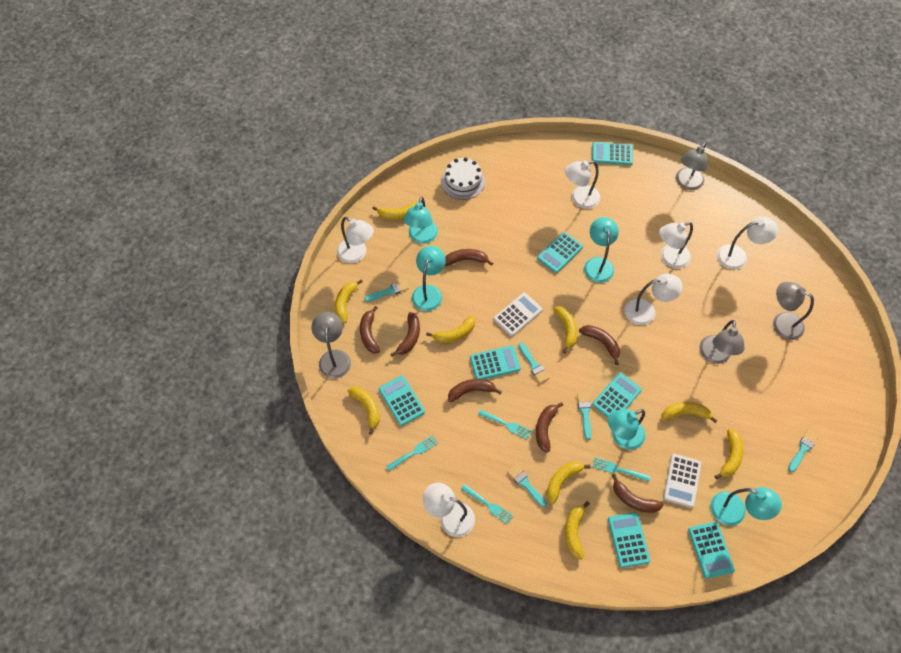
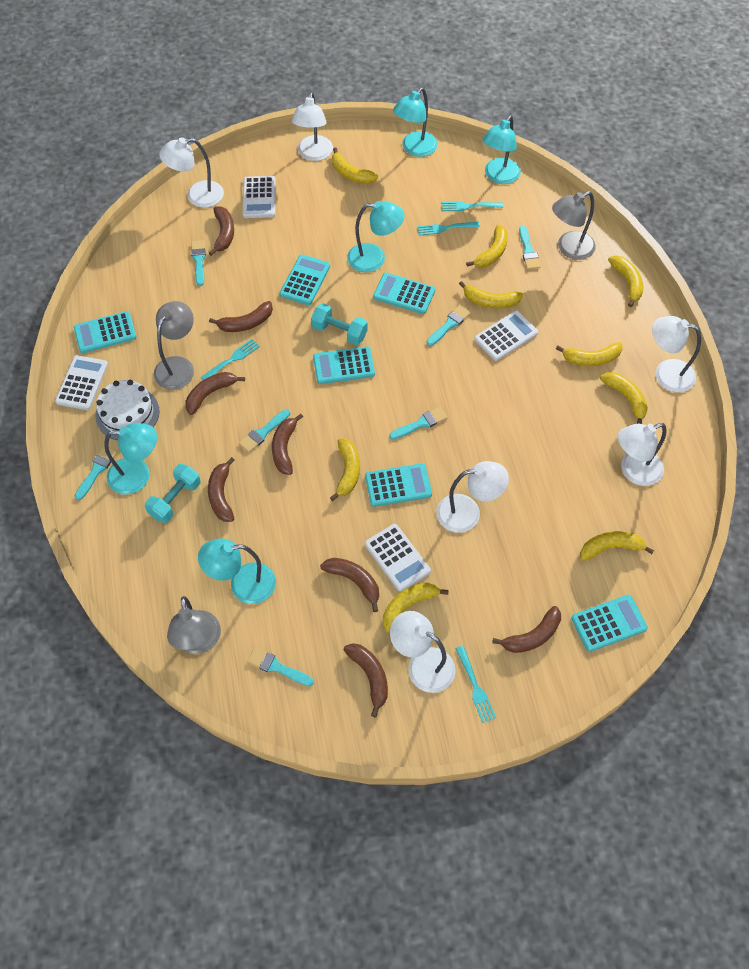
brown banana: 7 -> 8
grey lamp: 4 -> 3
turquoise brush: 5 -> 7
turquoise calculator: 7 -> 6
turquoise dumbbell: 0 -> 2
white calculator: 2 -> 4

